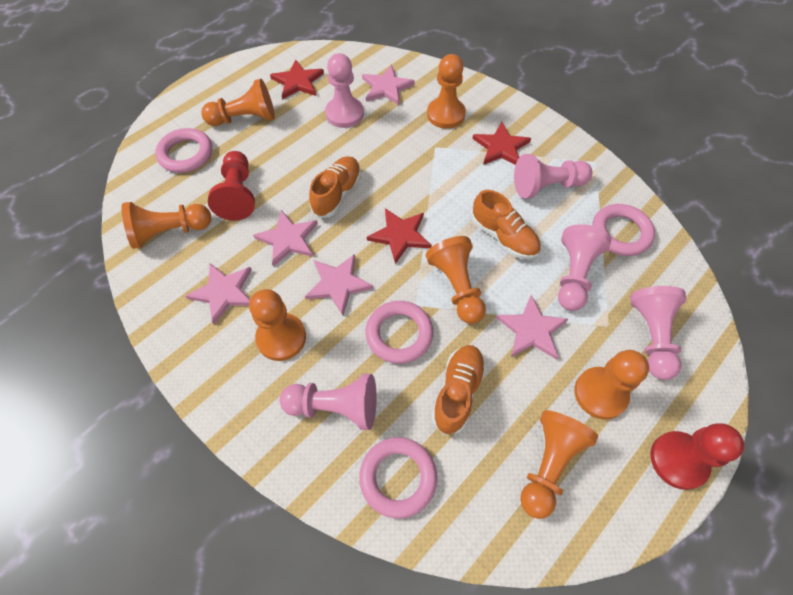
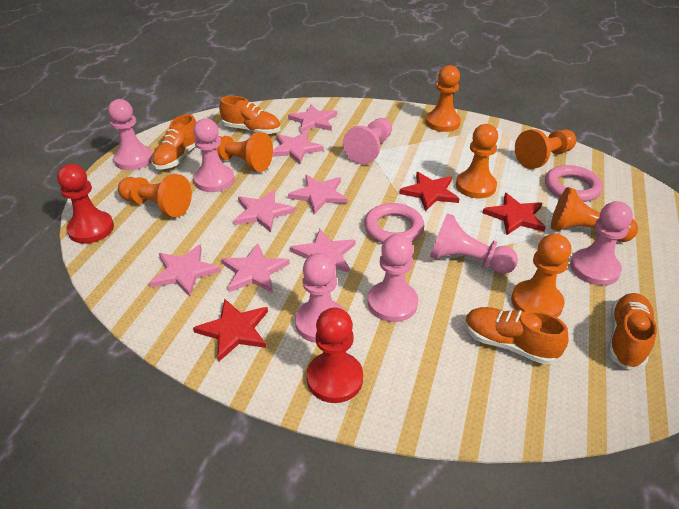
orange shoe: 3 -> 4
pink pawn: 5 -> 7
pink ring: 4 -> 2
pink star: 5 -> 7

